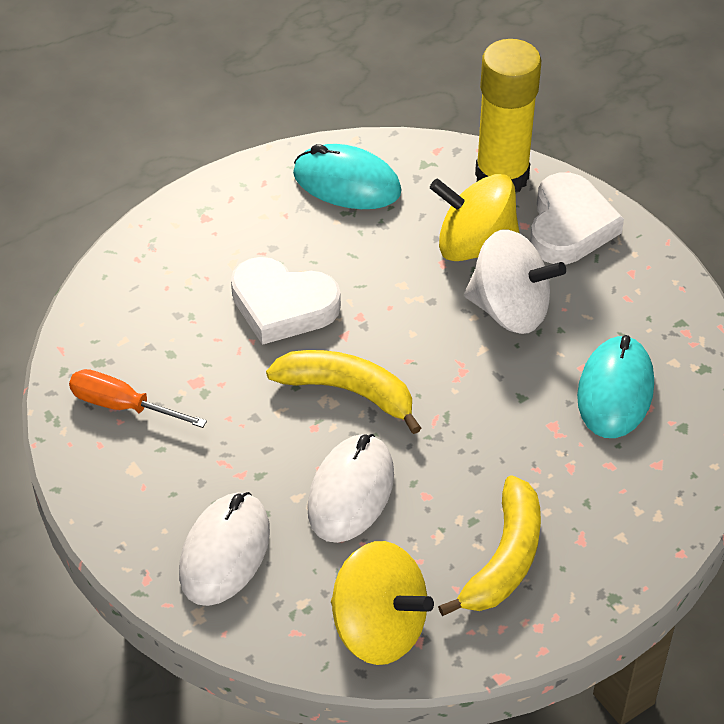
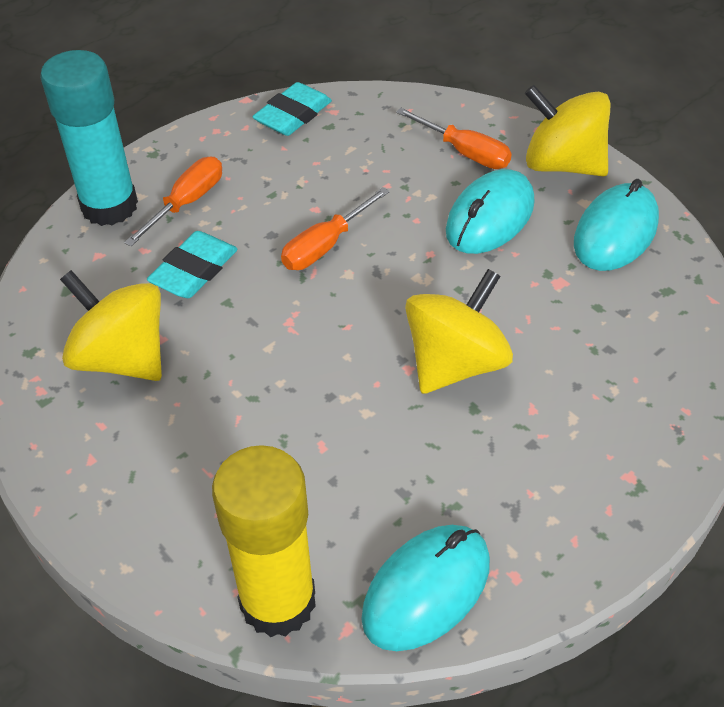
orange screwdriver: 1 -> 3
turquoise eraser: 0 -> 2
turquoise glue stick: 0 -> 1
turquoise mouse: 2 -> 3
white heart: 2 -> 0
white mouse: 2 -> 0
white spinning top: 1 -> 0
yellow banana: 2 -> 0
yellow spinning top: 2 -> 3

